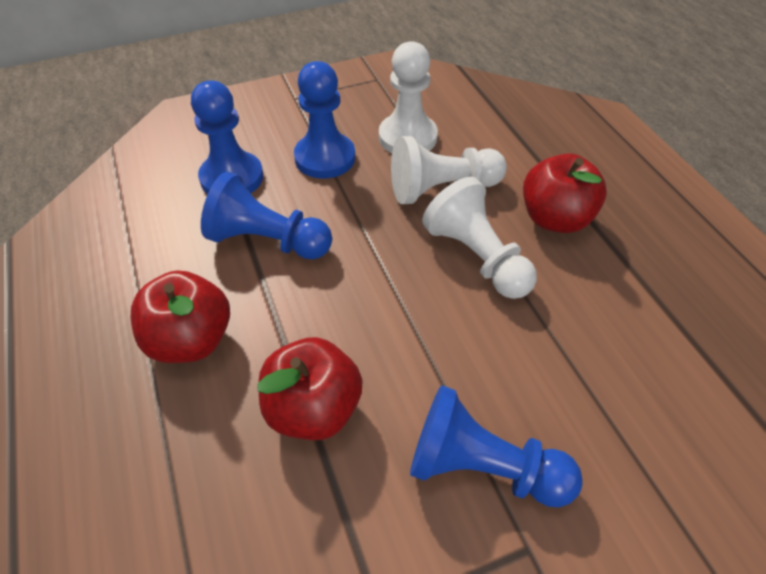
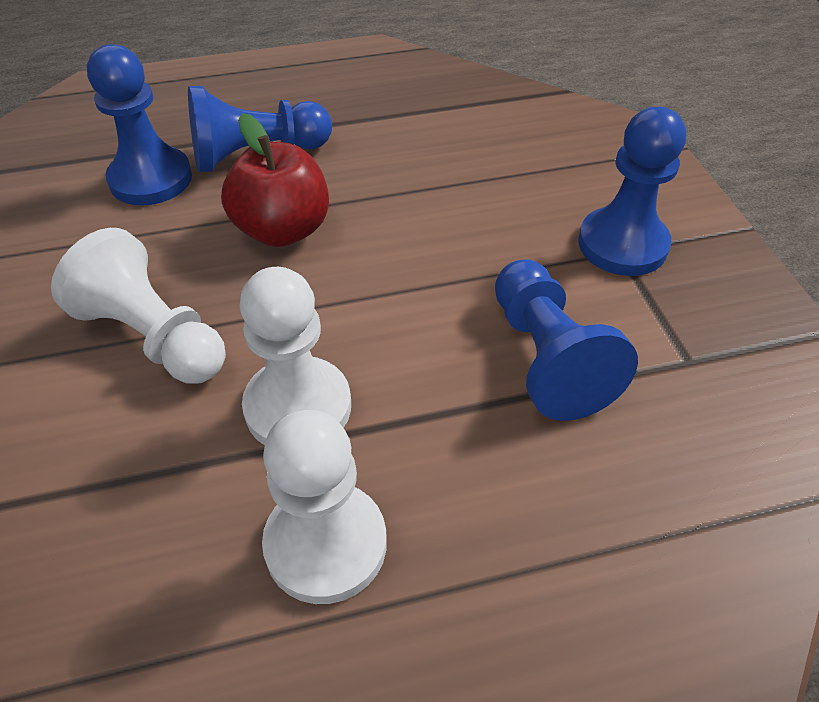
red apple: 3 -> 1

